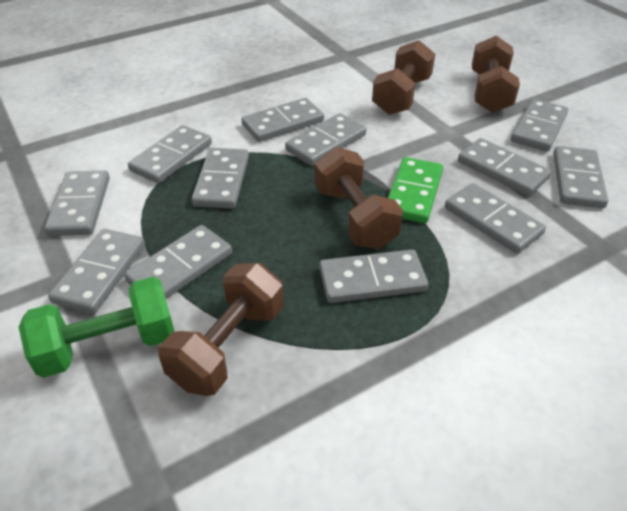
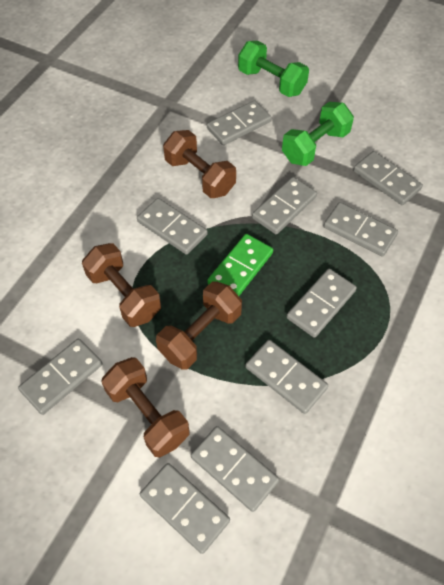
green dumbbell: 1 -> 2
grey domino: 12 -> 10

